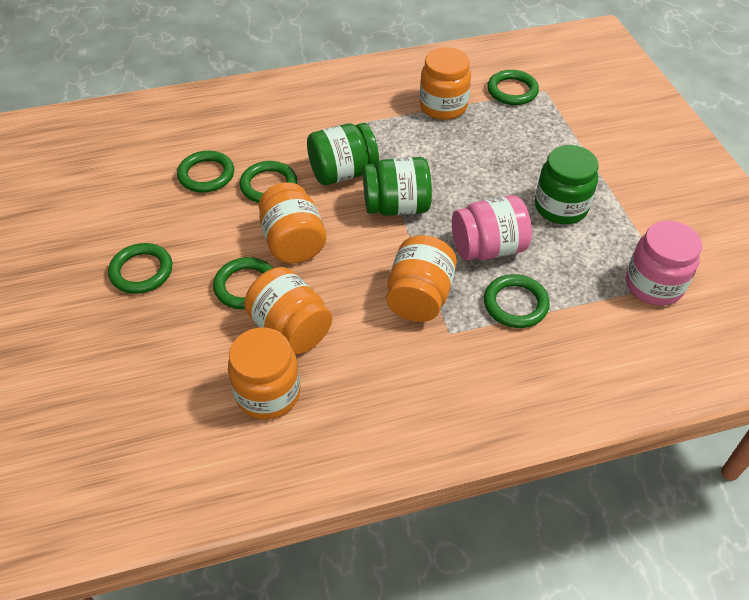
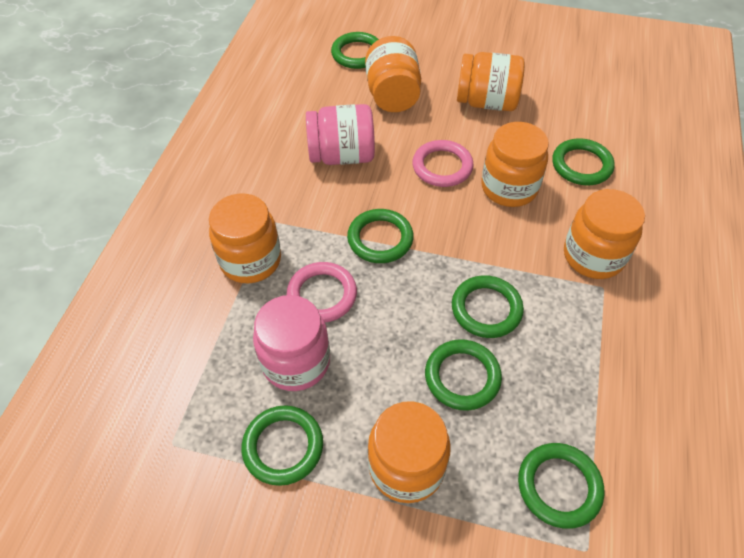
green jar: 3 -> 0
green ring: 6 -> 7
orange jar: 5 -> 6
pink ring: 0 -> 2

